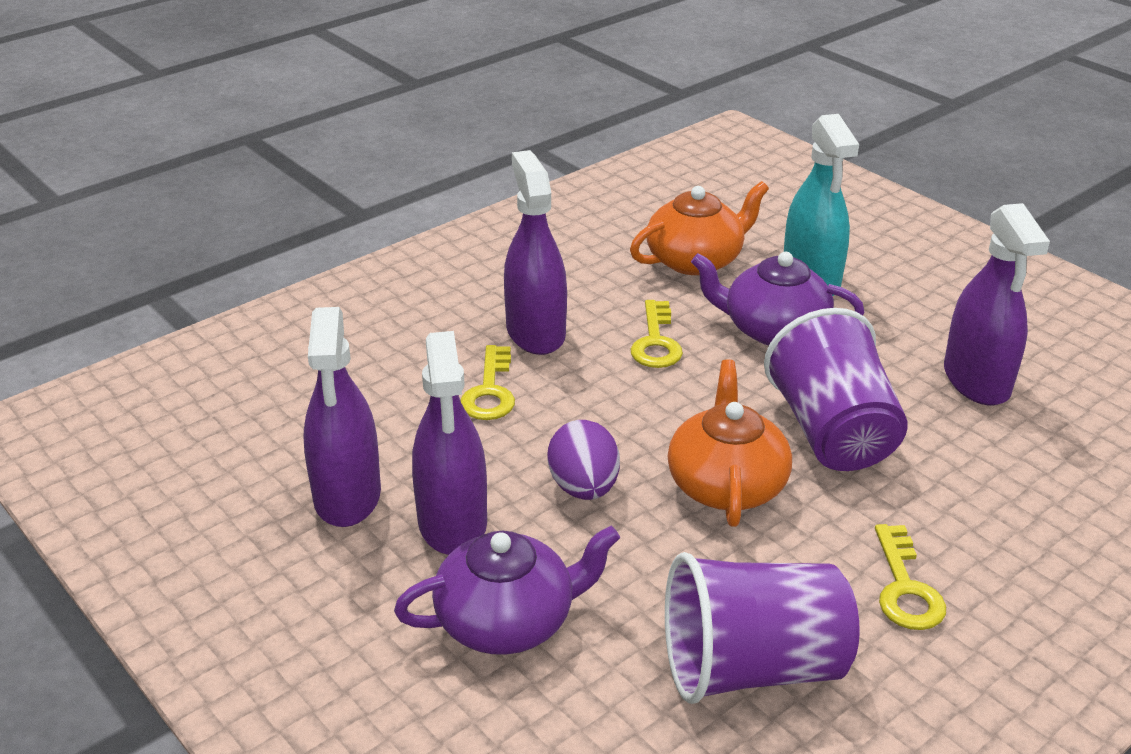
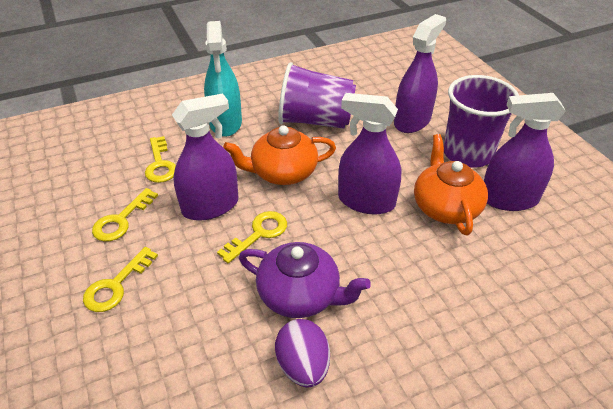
purple teapot: 2 -> 1
yellow key: 3 -> 4

